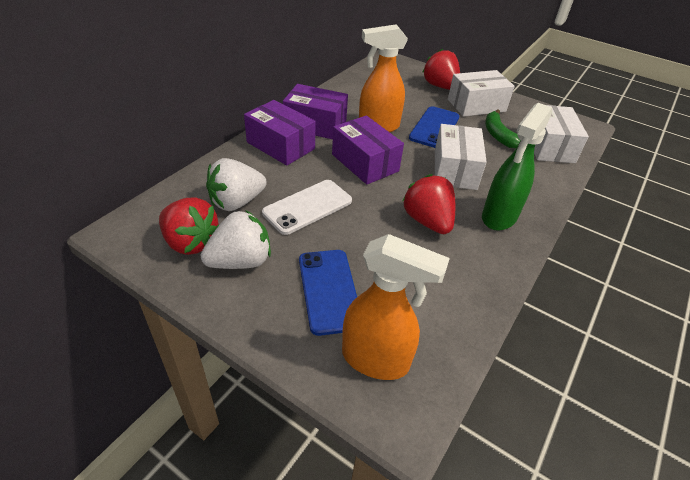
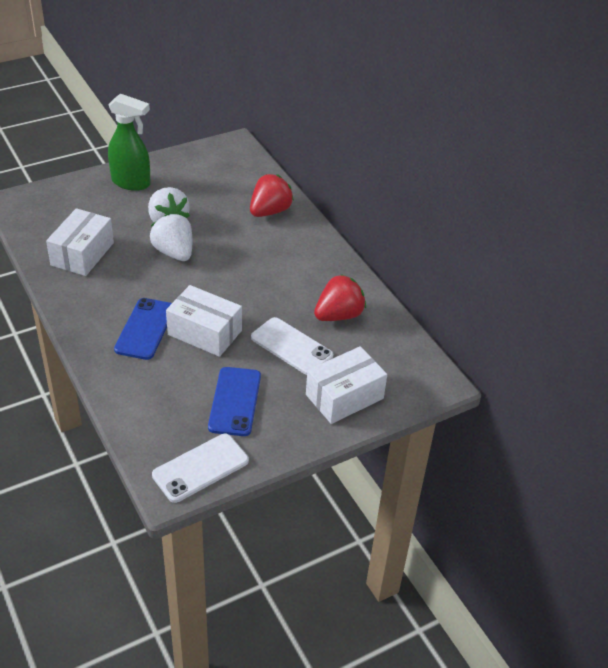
green banana: 1 -> 0
orange spray bottle: 2 -> 0
purple box: 3 -> 0
red strawberry: 3 -> 2
white phone: 1 -> 2

